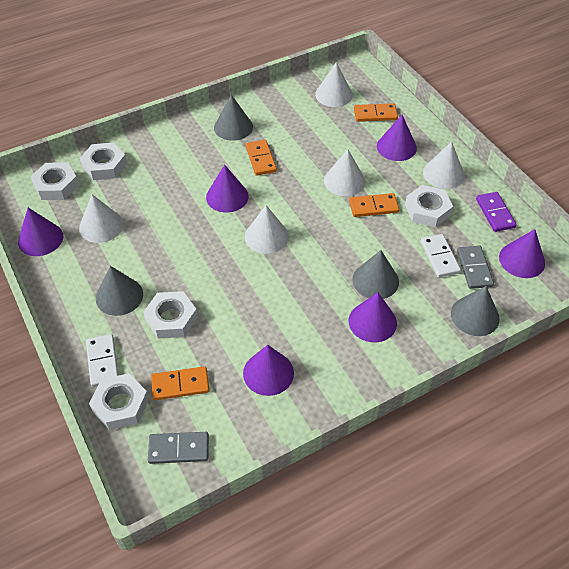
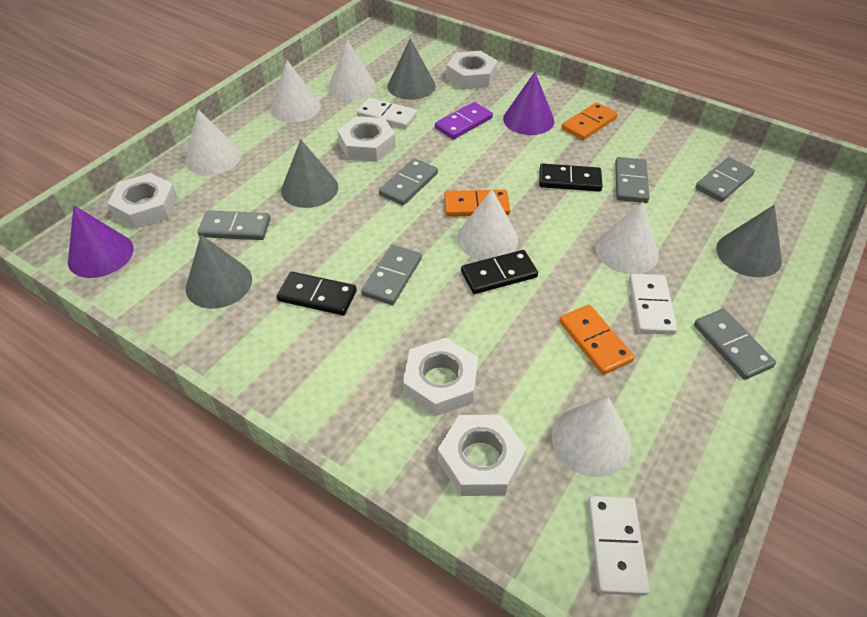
black domino: 0 -> 3
grey domino: 2 -> 6
orange domino: 4 -> 3
purple cone: 6 -> 2
white cone: 5 -> 6
white domino: 2 -> 3

